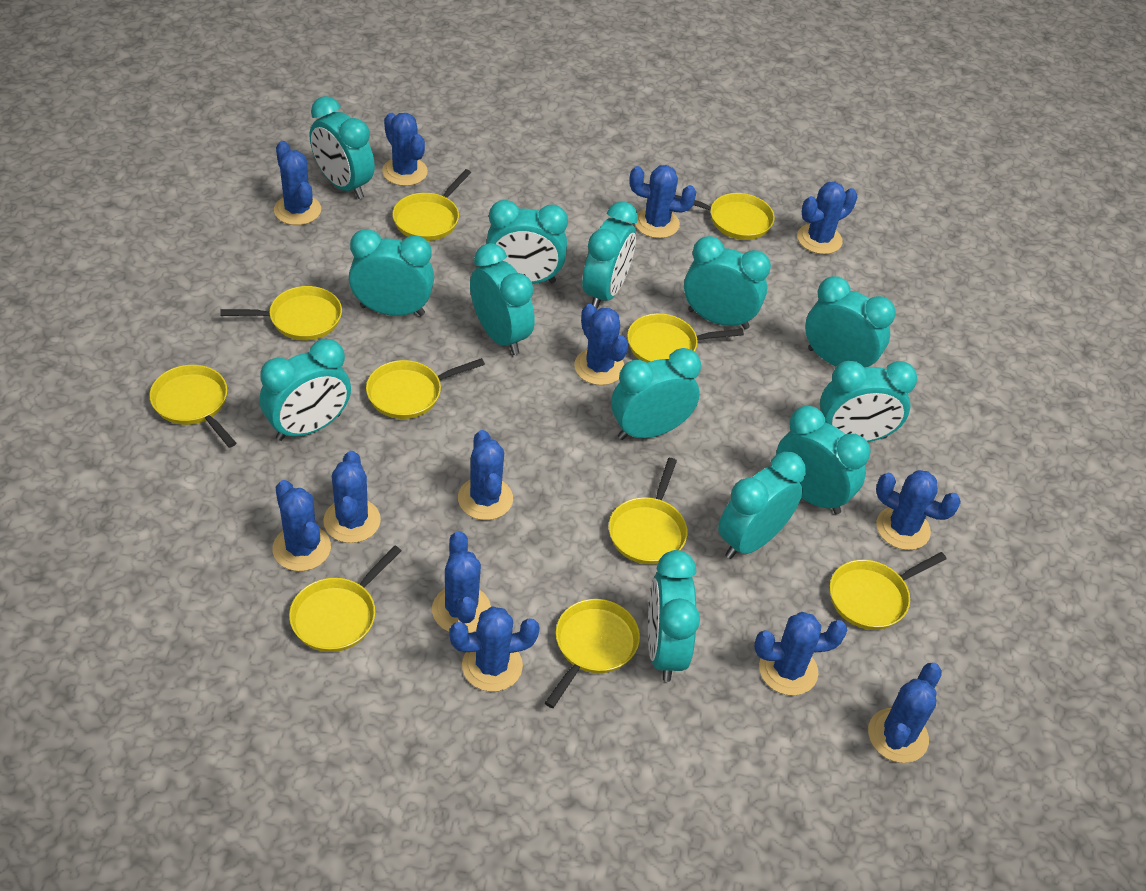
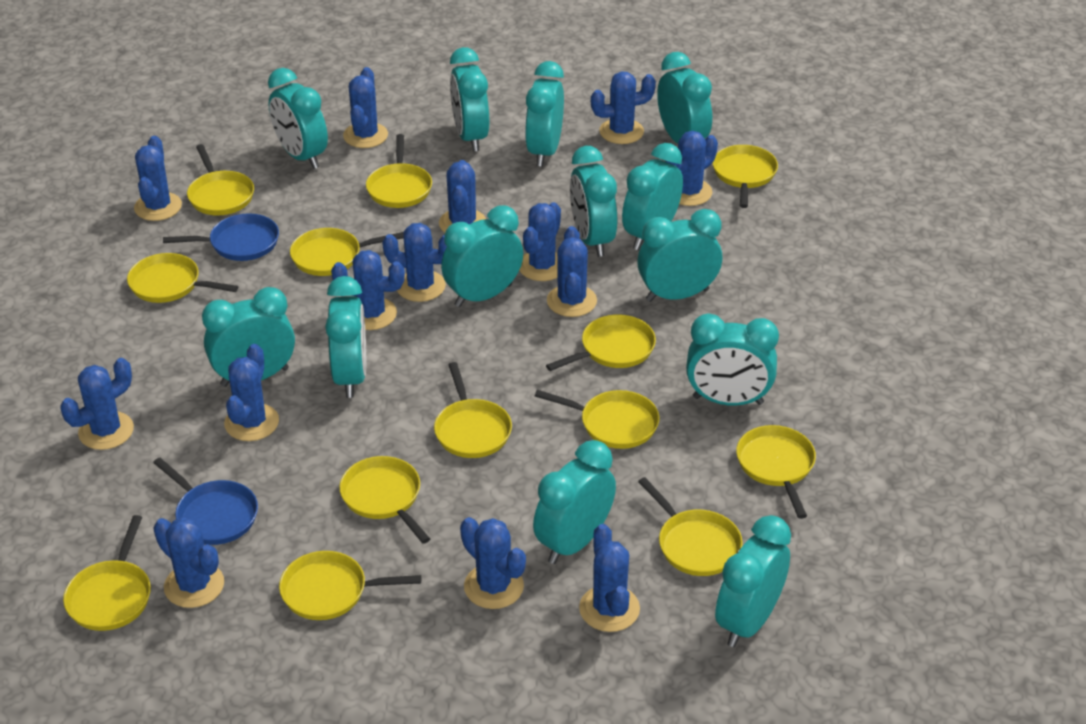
blue cactus: 13 -> 14
blue pan: 0 -> 2
yellow pan: 10 -> 13

